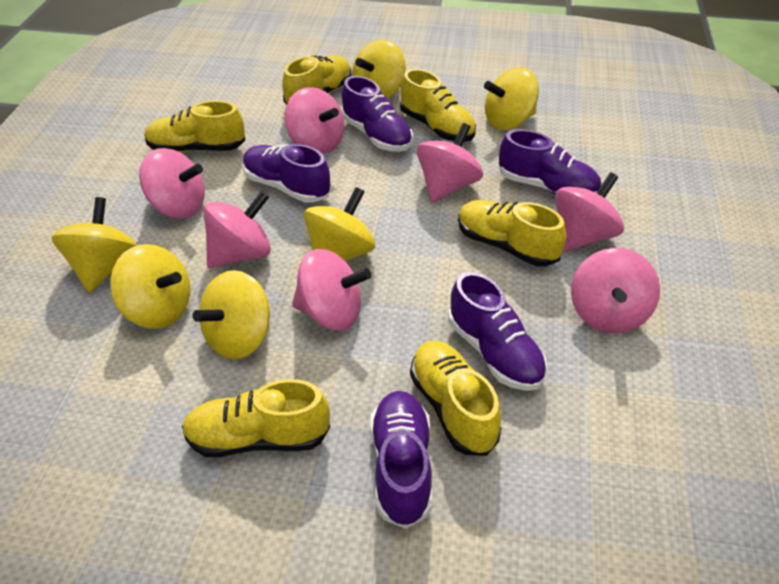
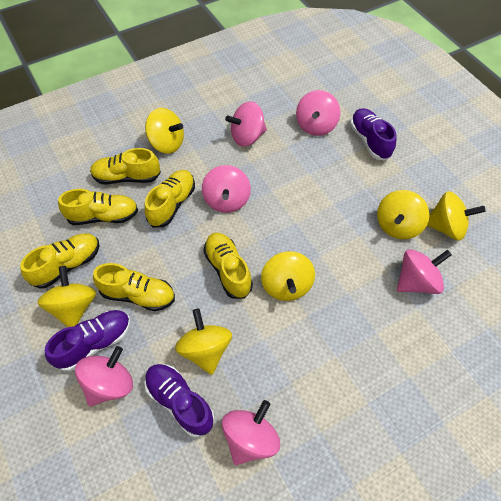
pink spinning top: 7 -> 6
purple shoe: 5 -> 3

